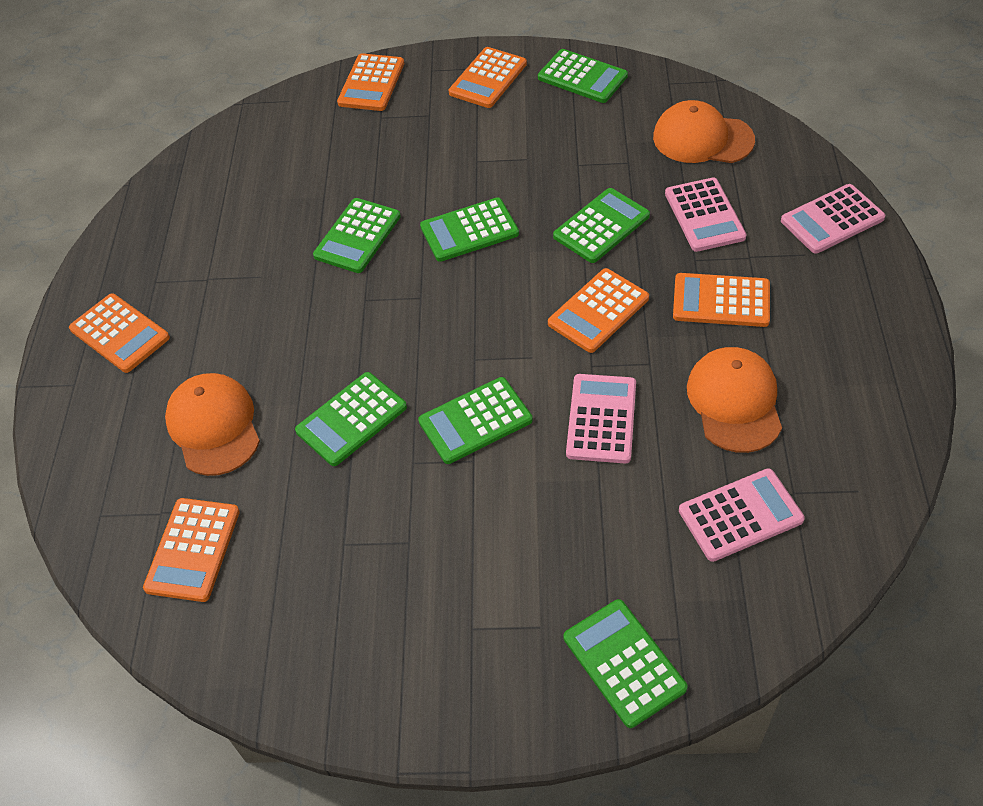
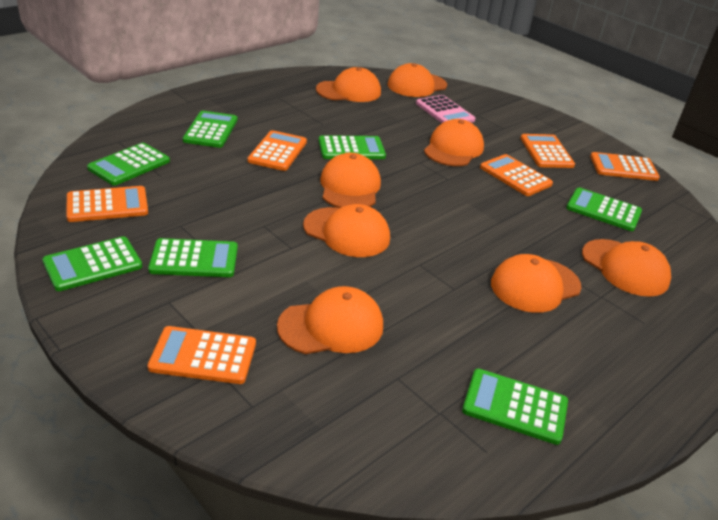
orange cap: 3 -> 8
pink calculator: 4 -> 1

